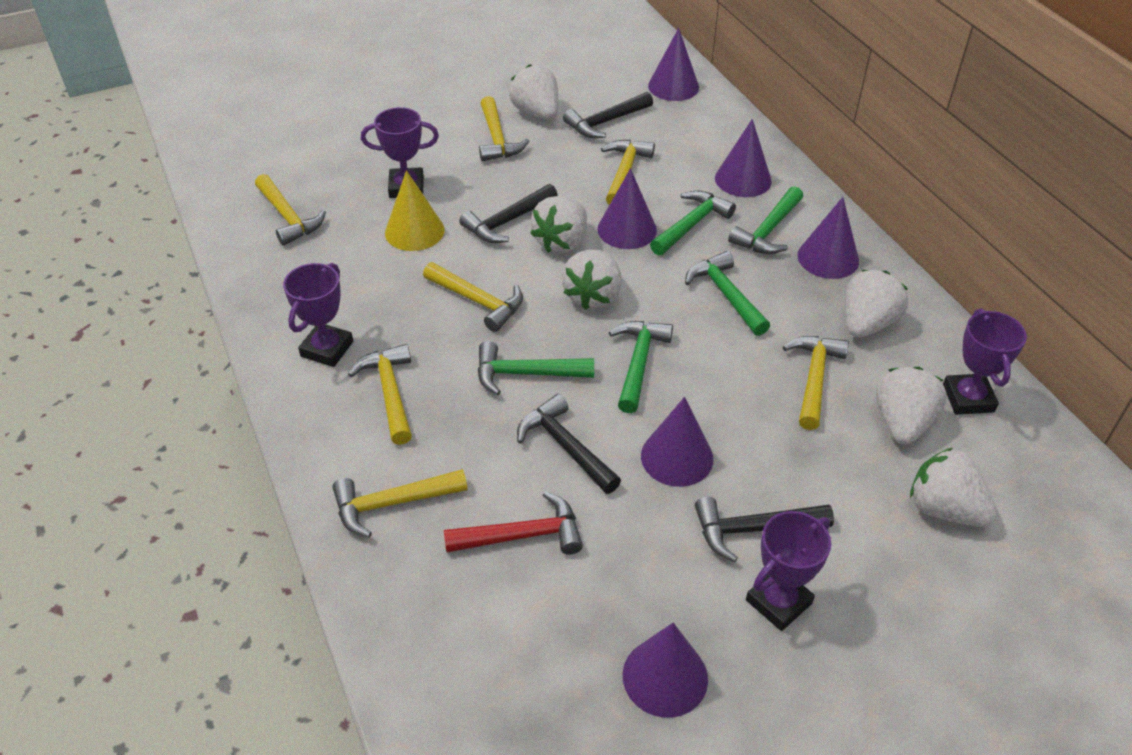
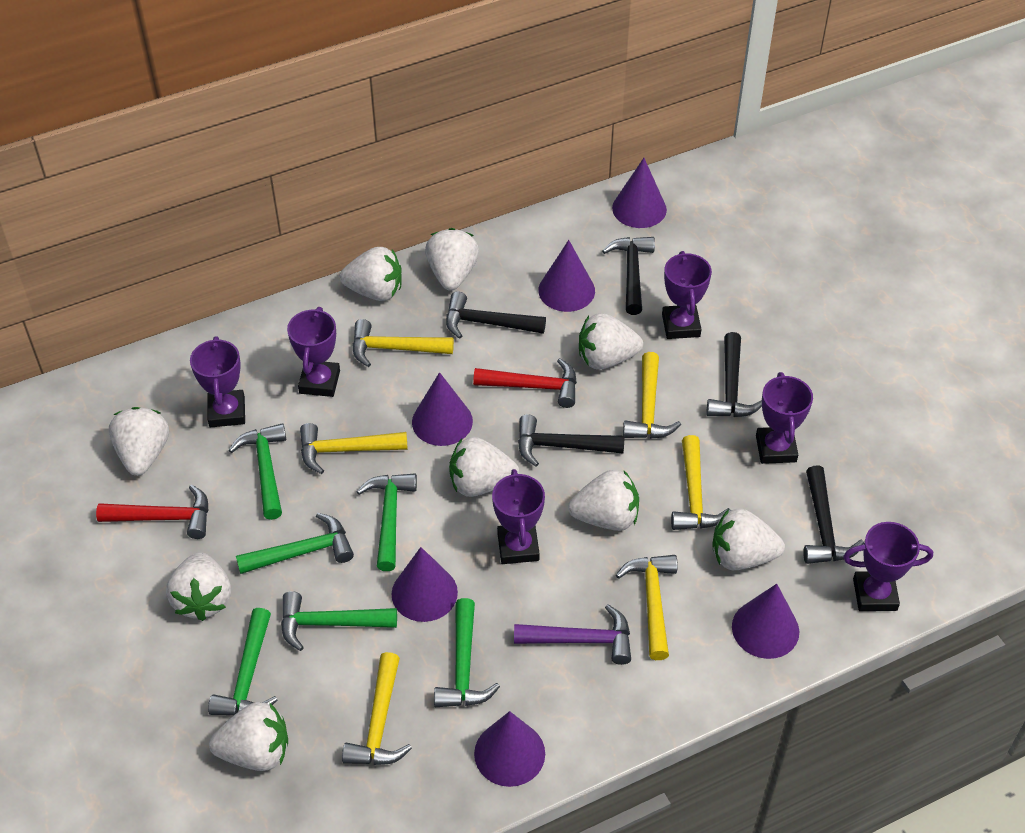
black hammer: 4 -> 5
green hammer: 5 -> 6
purple hammer: 0 -> 1
purple trophy: 4 -> 6
red hammer: 1 -> 2
white strawberry: 6 -> 9
yellow cone: 1 -> 0
yellow hammer: 7 -> 6

